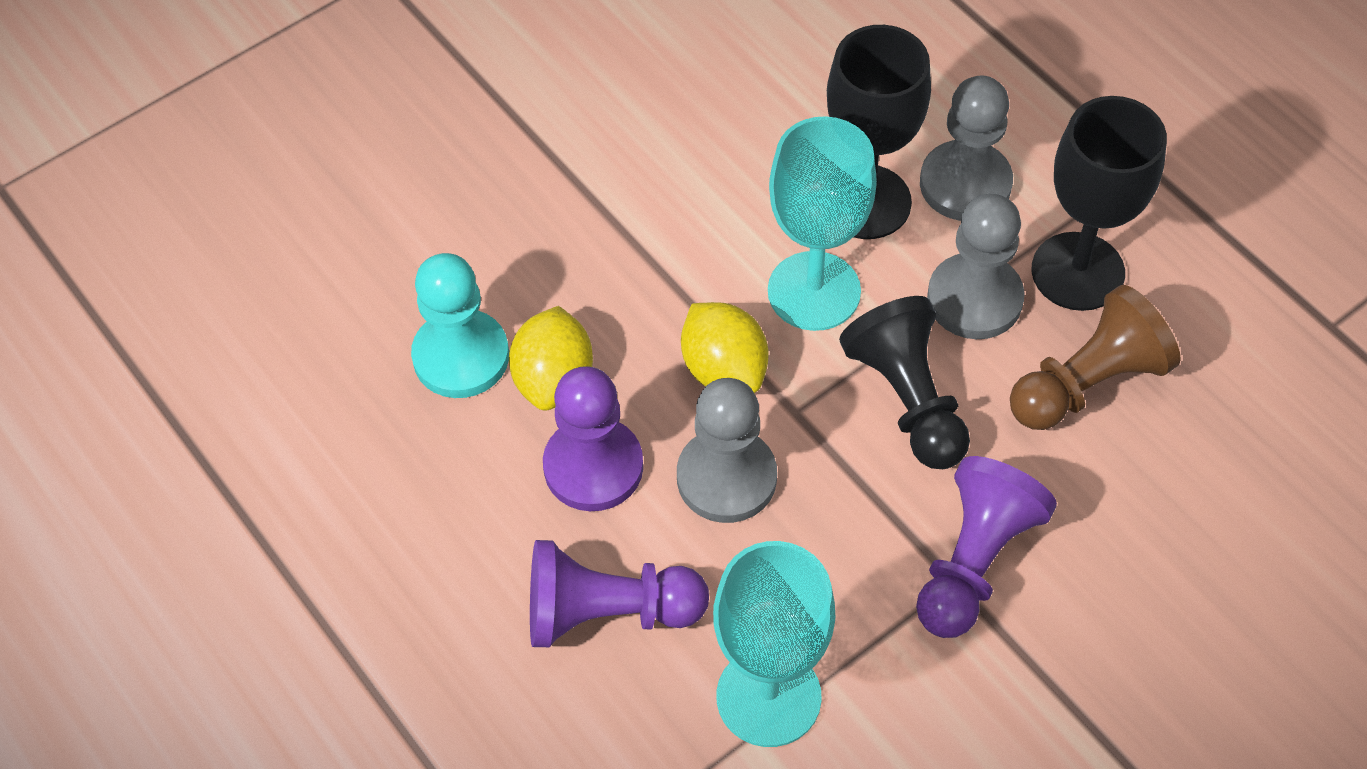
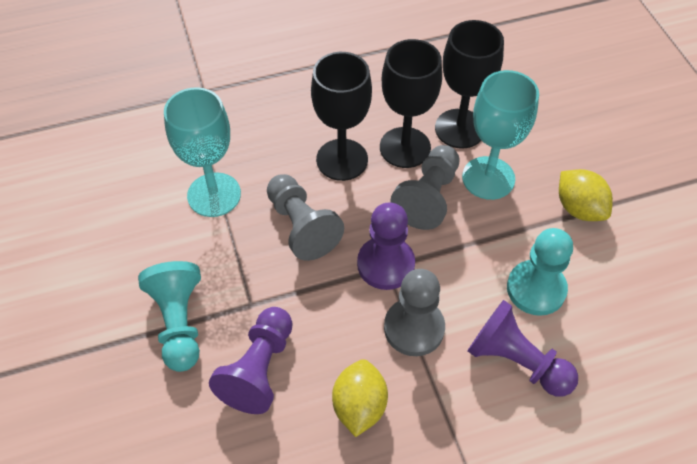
black goblet: 2 -> 3
black pawn: 1 -> 0
brown pawn: 1 -> 0
turquoise pawn: 1 -> 2

